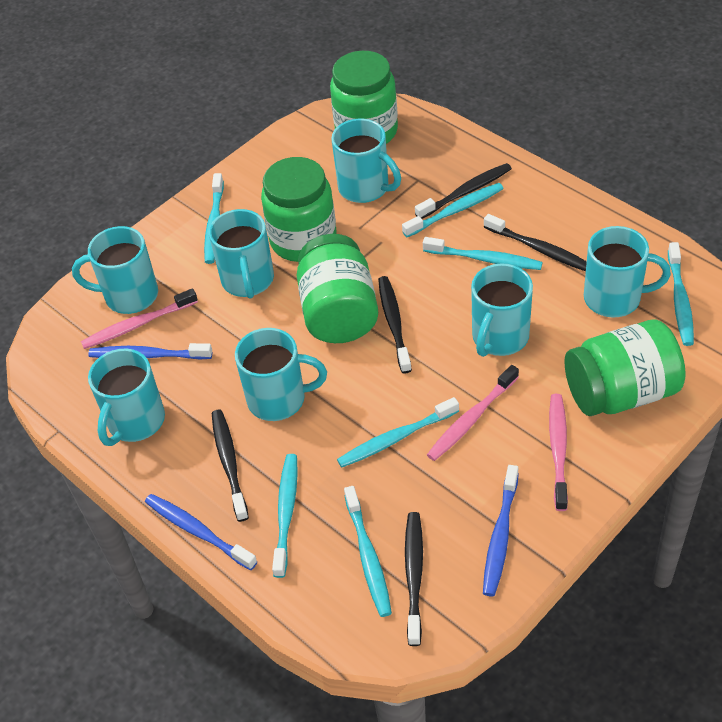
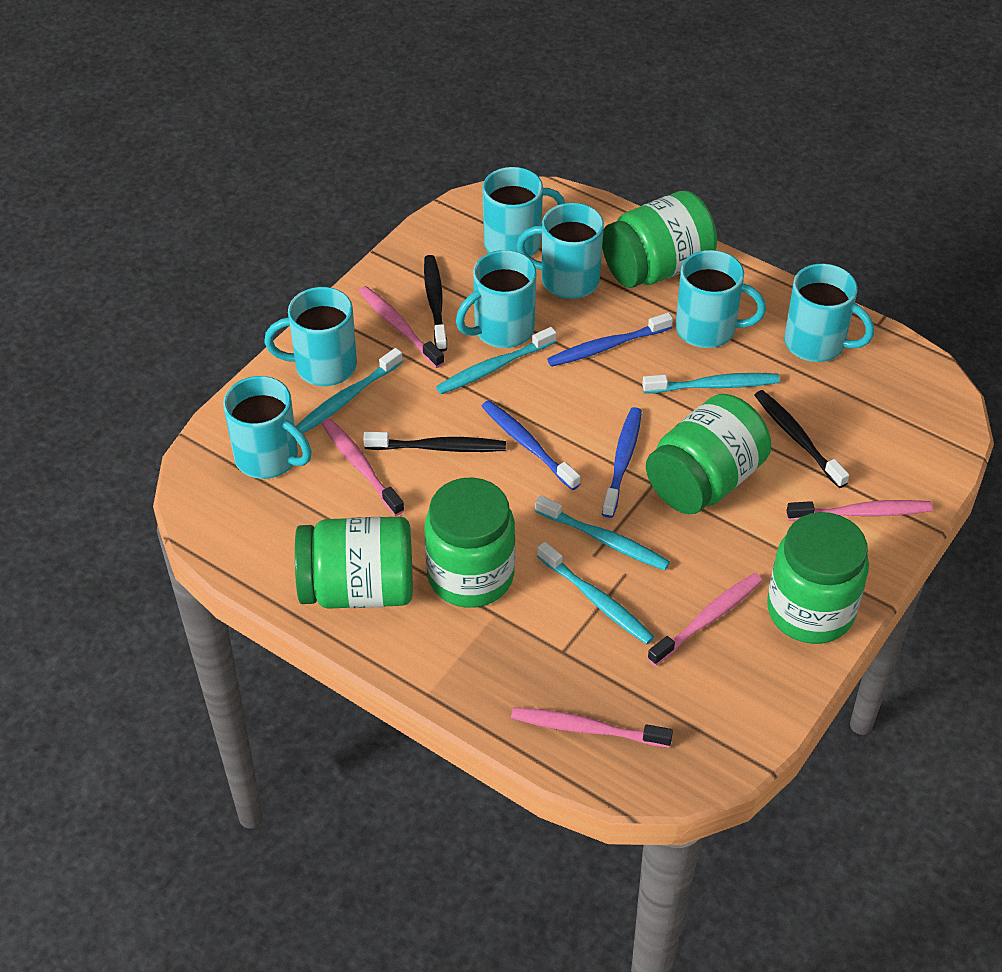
black toothbrush: 5 -> 3
green jar: 4 -> 5
pink toothbrush: 3 -> 5
turquoise toothbrush: 7 -> 5

